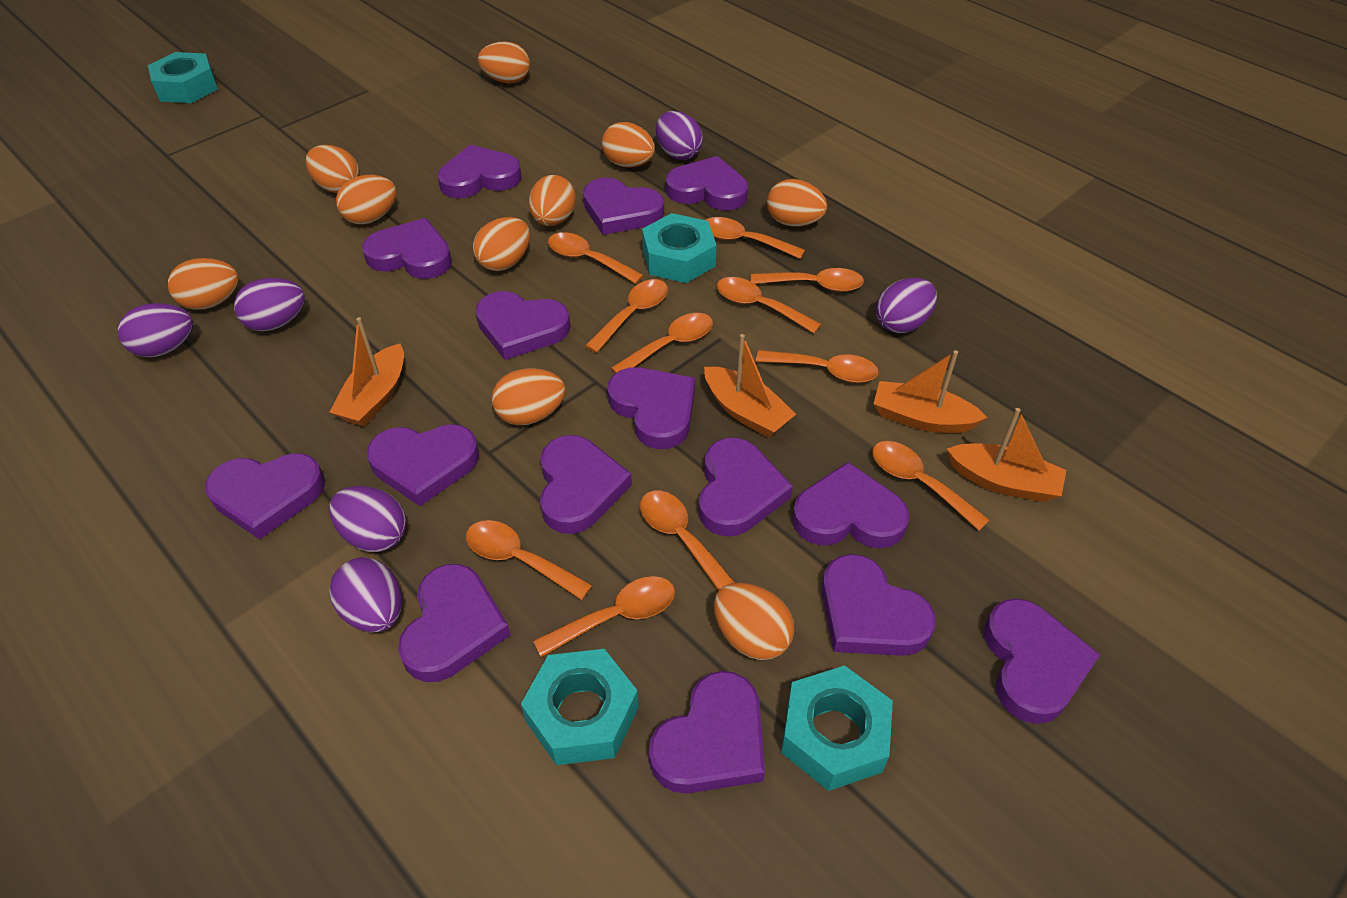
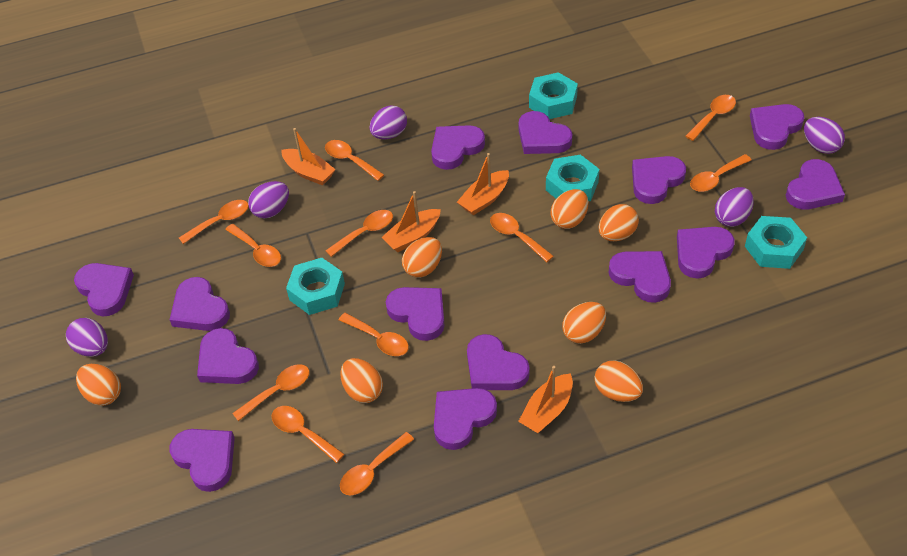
orange egg: 10 -> 7
purple egg: 6 -> 5
purple heart: 15 -> 14

